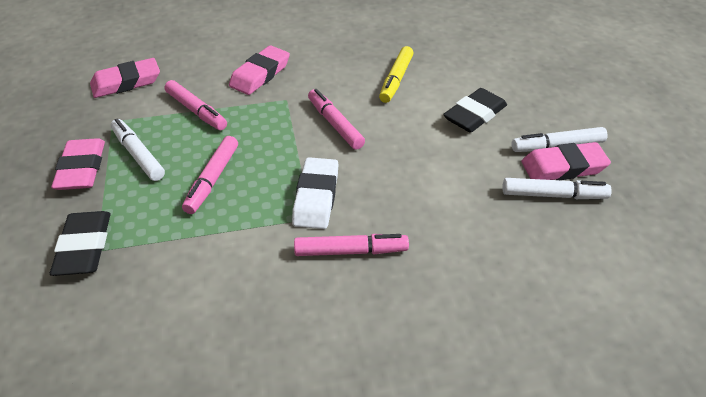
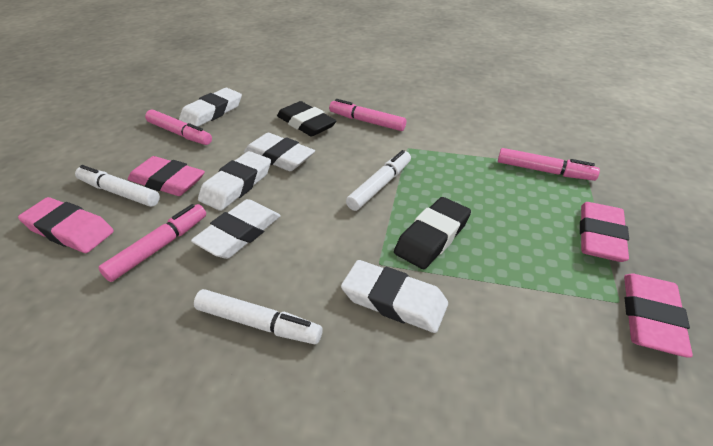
white eraser: 1 -> 5
yellow marker: 1 -> 0

